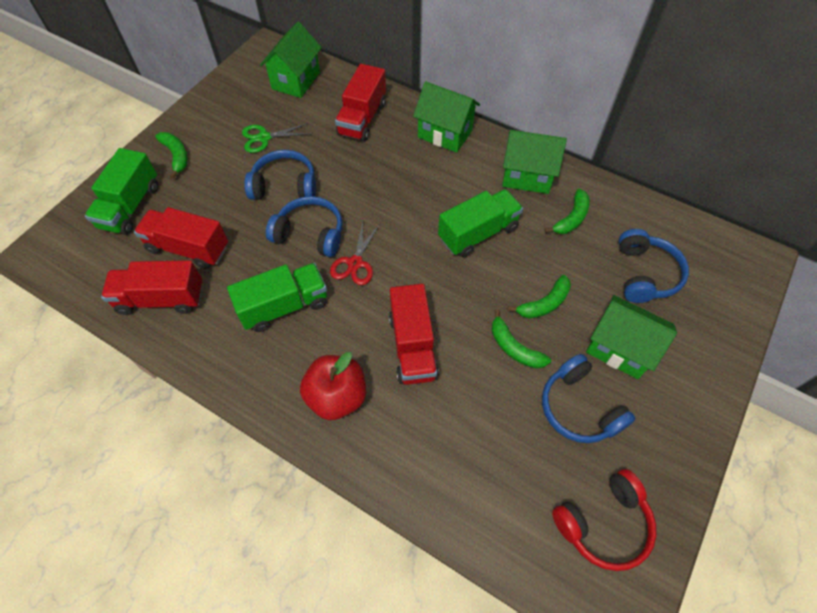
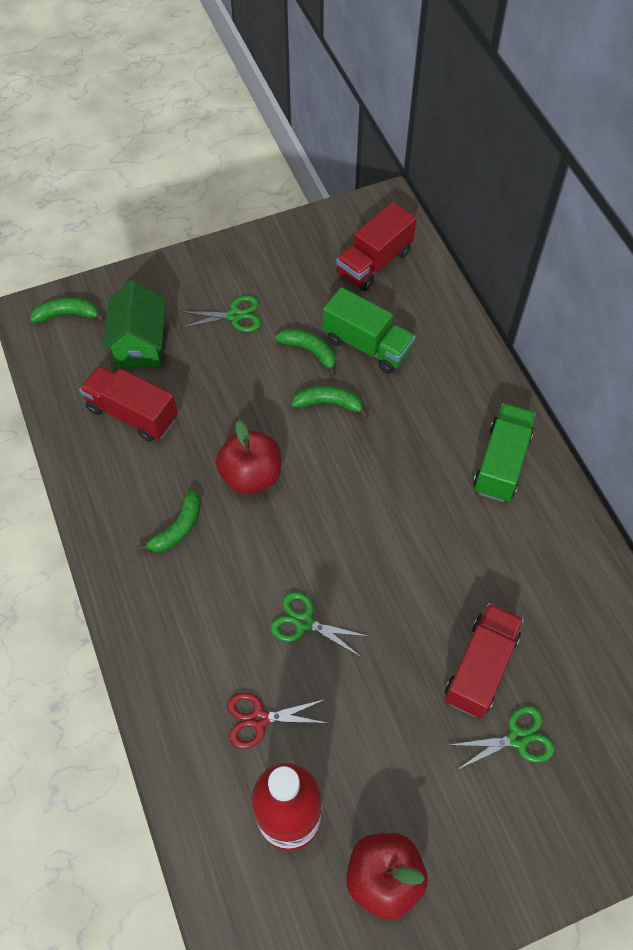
blue headphones: 4 -> 0
green house: 4 -> 1
green scissors: 1 -> 3
green truck: 3 -> 2
red apple: 1 -> 2
red bottle: 0 -> 1
red headphones: 1 -> 0
red truck: 4 -> 3

